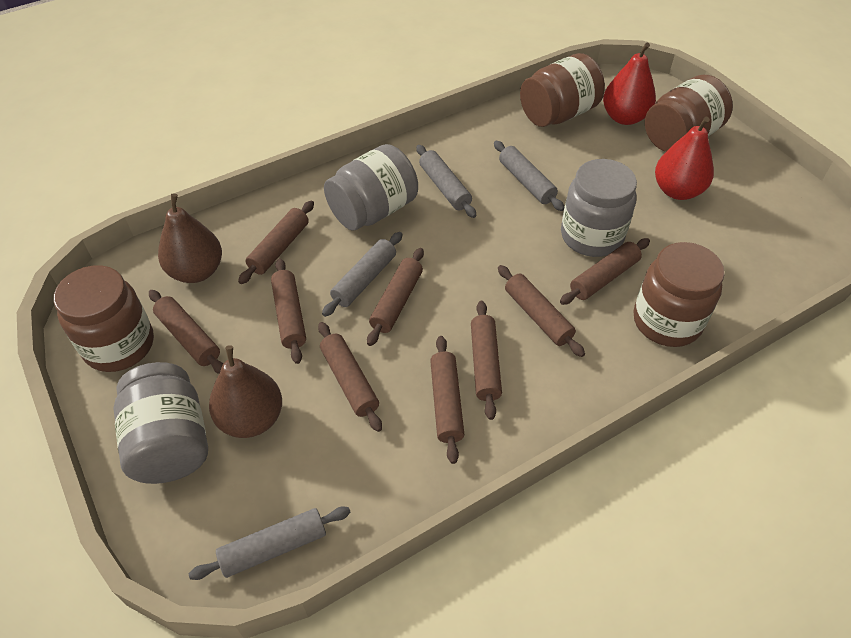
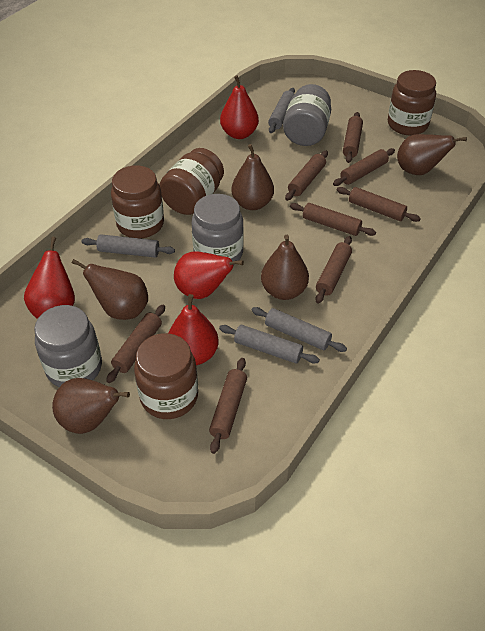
brown pear: 2 -> 5
brown rolling pin: 9 -> 8
red pear: 2 -> 4

